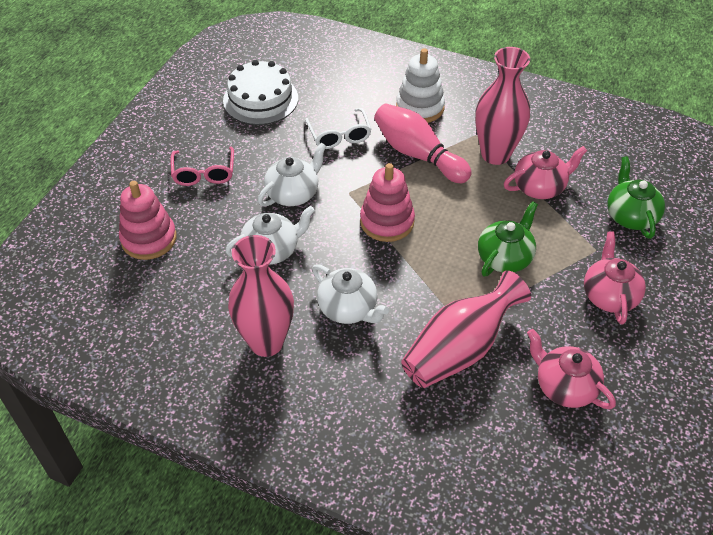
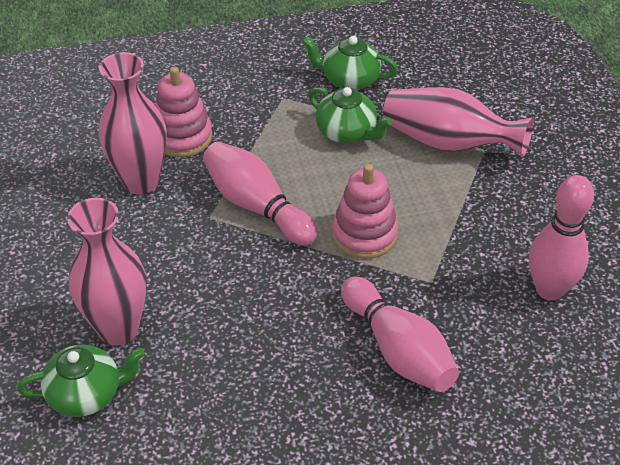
green teapot: 2 -> 3
pink bowling pin: 1 -> 3
pink glasses: 1 -> 0
pink teapot: 3 -> 0
white cake: 1 -> 0
white glasses: 1 -> 0
white stacking toy: 1 -> 0
white teapot: 3 -> 0

